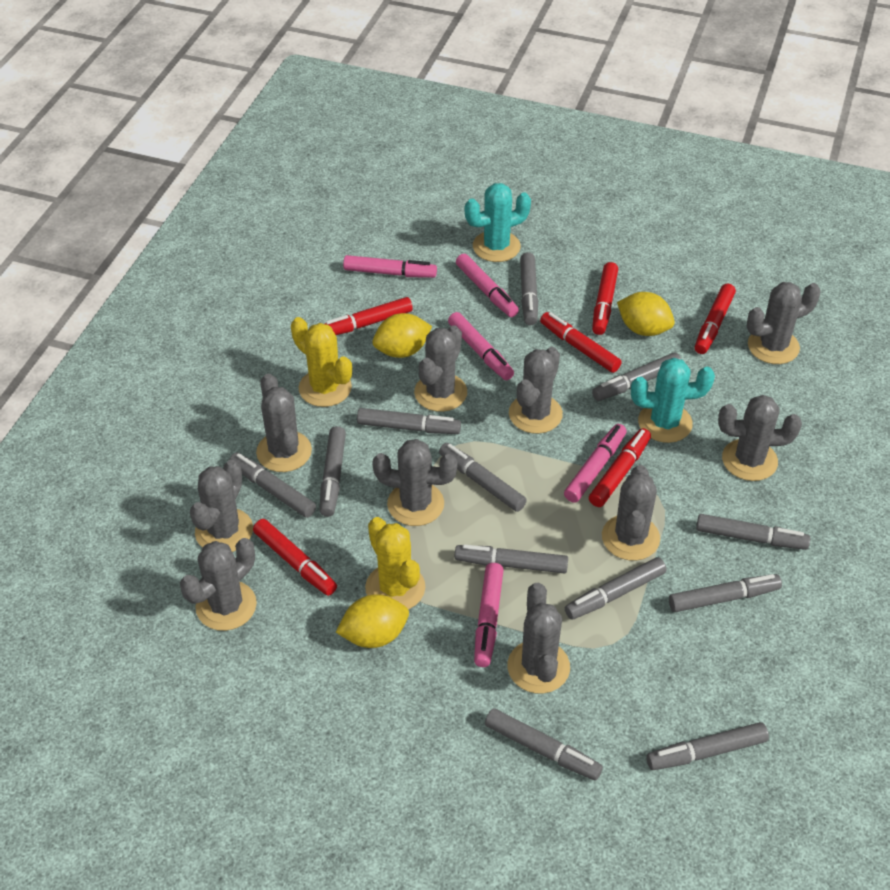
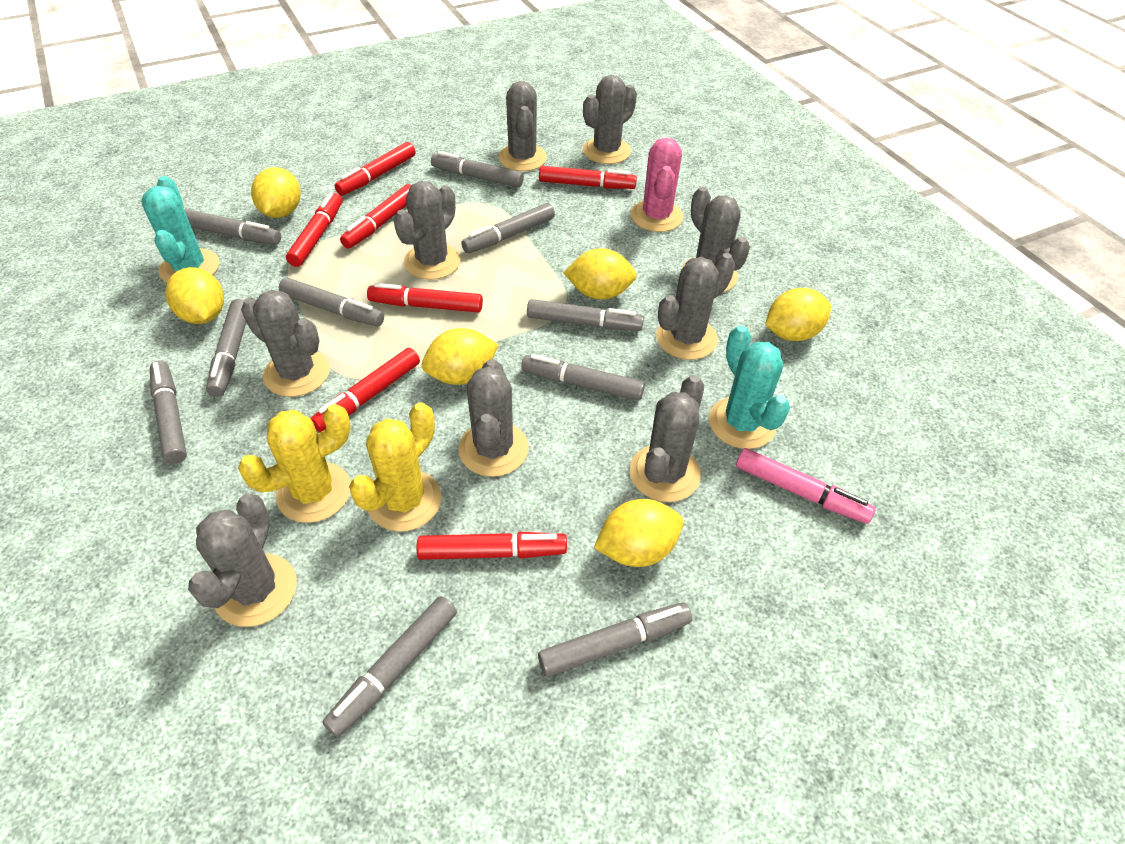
grey cactus: 10 -> 9
grey marker: 12 -> 10
pink cactus: 0 -> 1
pink marker: 5 -> 1
red marker: 6 -> 7
yellow lemon: 3 -> 6

